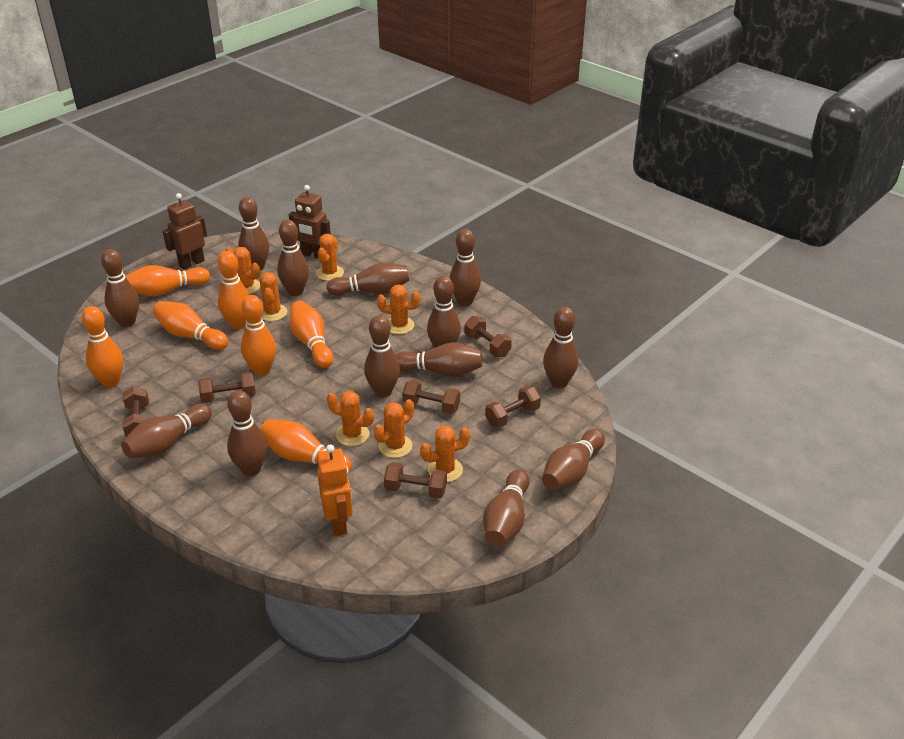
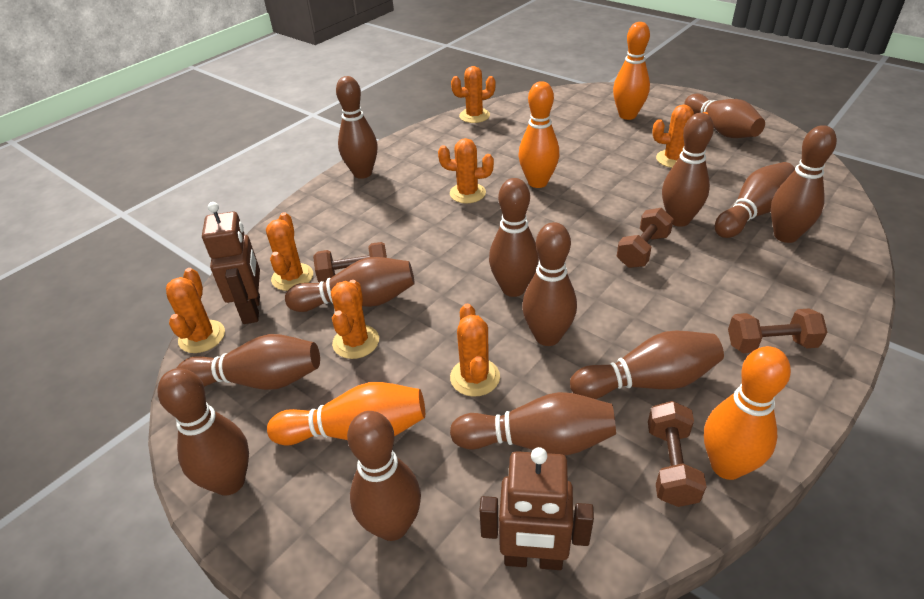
brown dumbbell: 6 -> 4
orange bowling pin: 7 -> 4
orange robot: 1 -> 0

